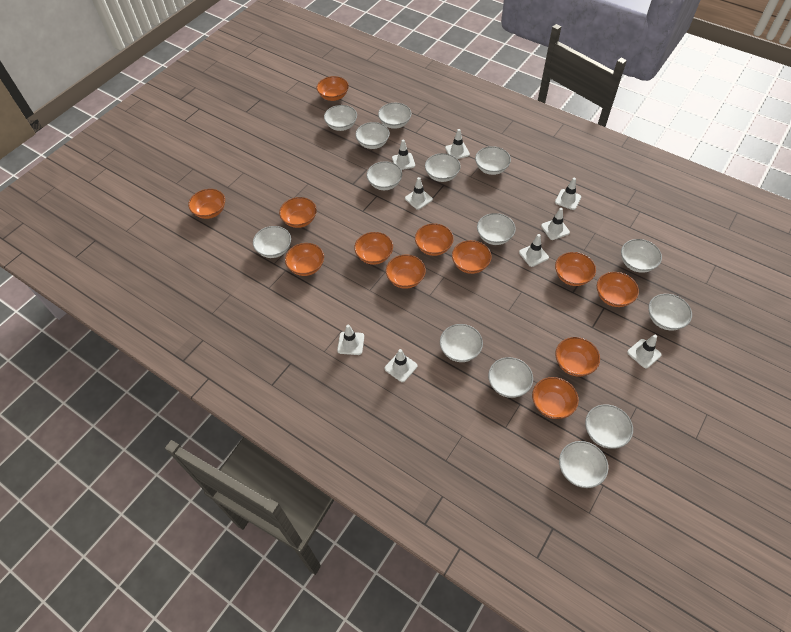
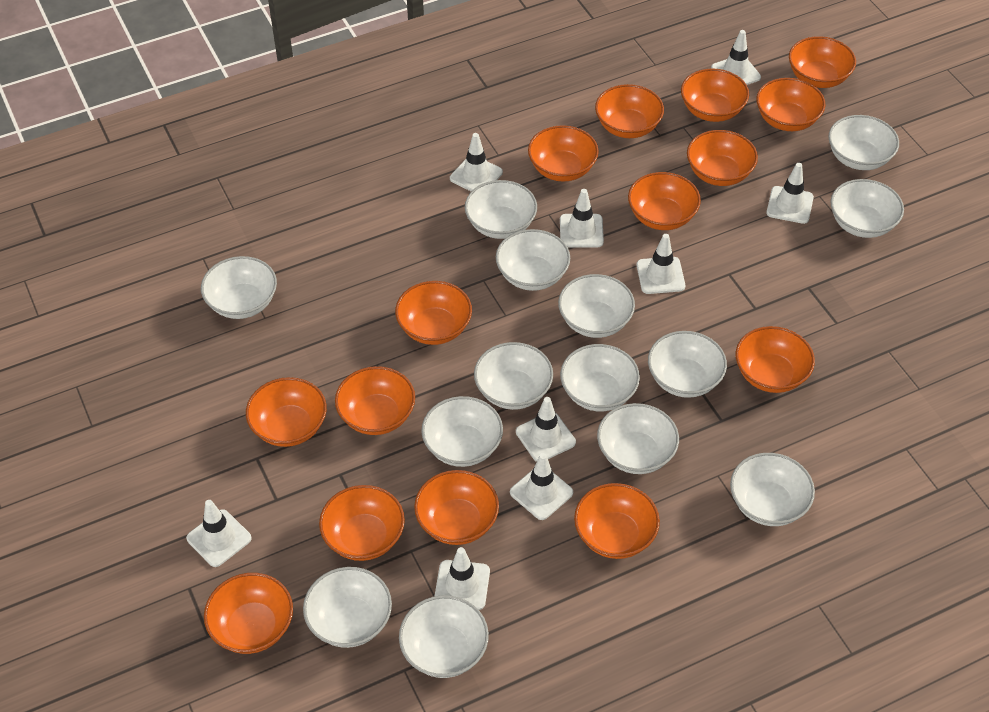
orange bowl: 12 -> 15

